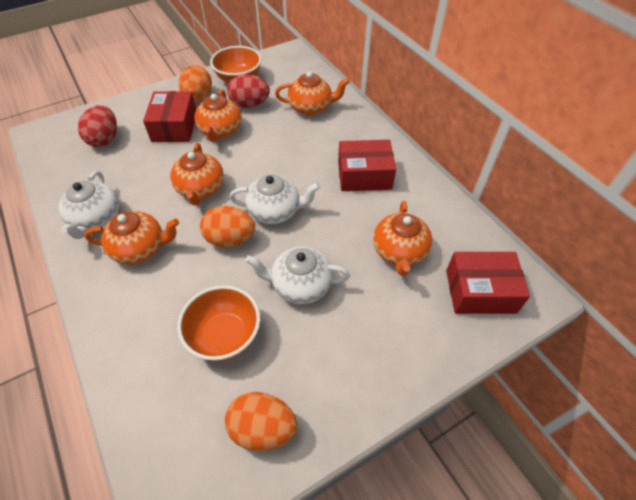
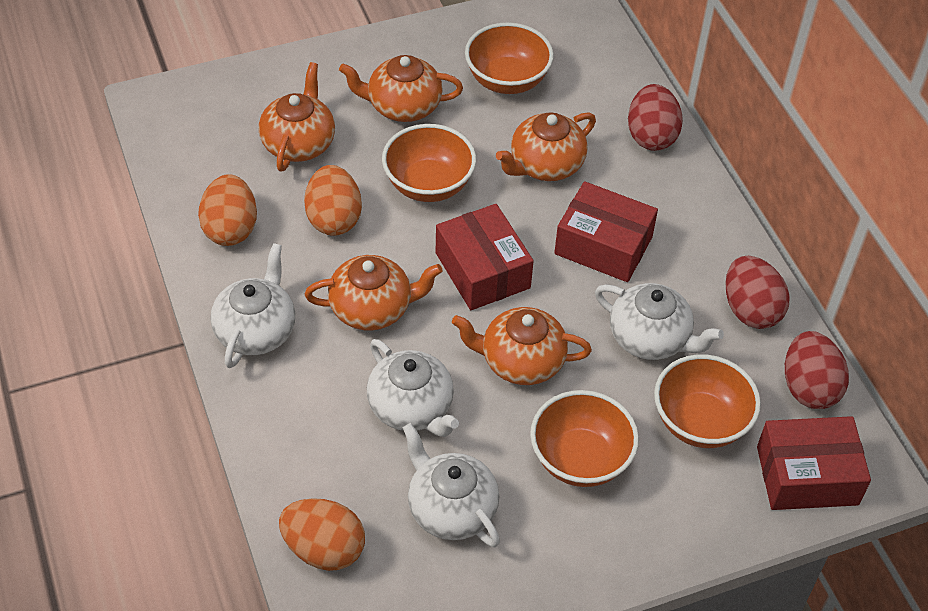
orange bowl: 2 -> 4
red egg: 2 -> 3
white teapot: 3 -> 4

